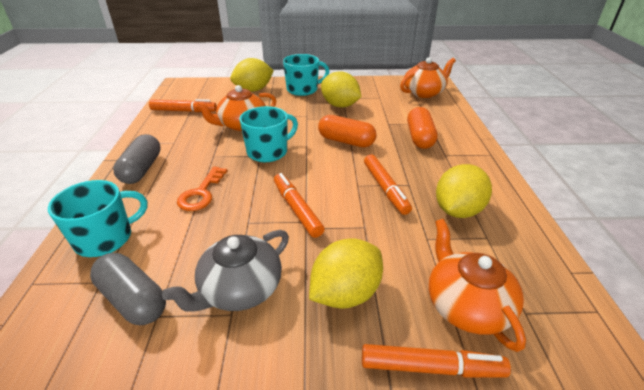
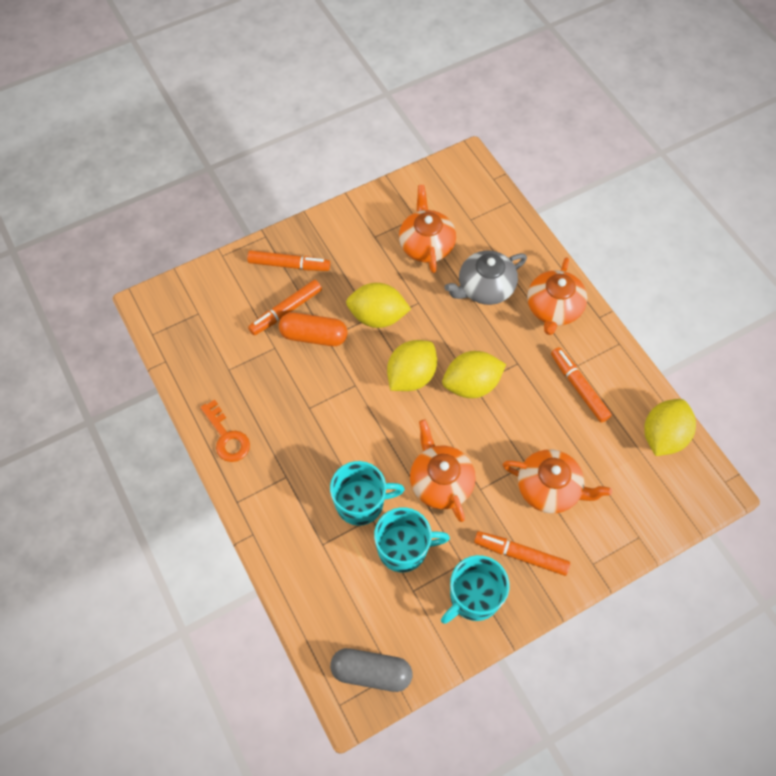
grey capsule: 2 -> 1
orange capsule: 2 -> 1
orange teapot: 3 -> 4

